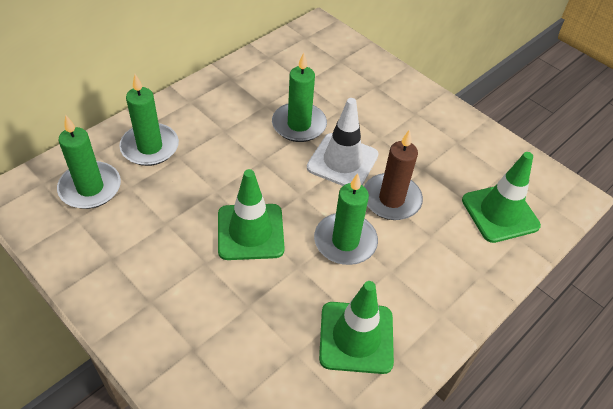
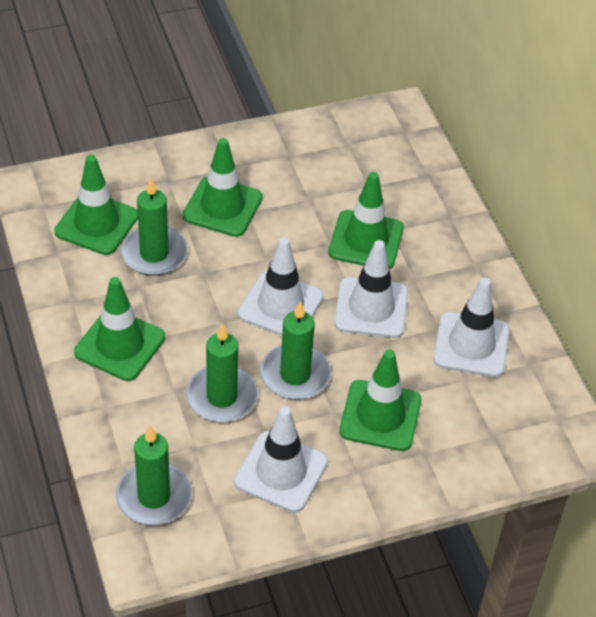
brown candle: 1 -> 0
green traffic cone: 3 -> 5
white traffic cone: 1 -> 4

